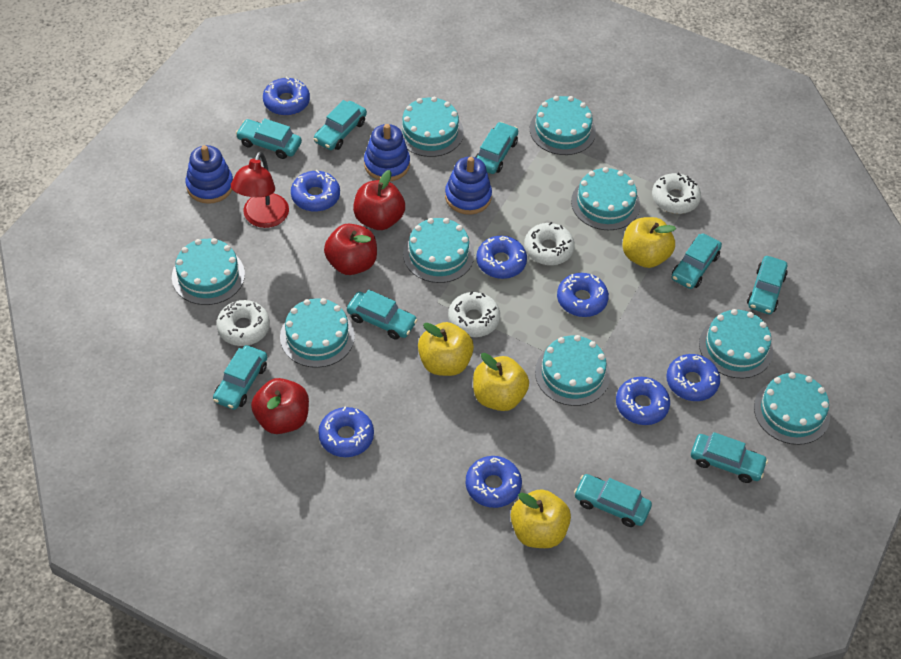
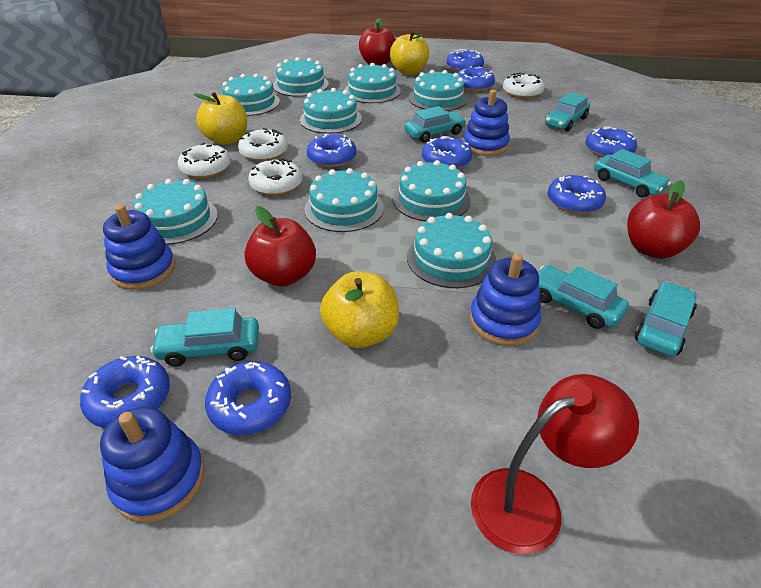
blue stacking toy: 3 -> 4
turquoise car: 9 -> 6
yellow apple: 4 -> 3

